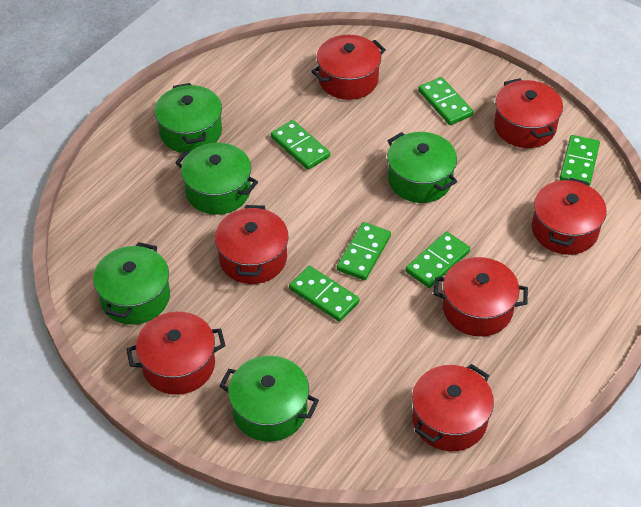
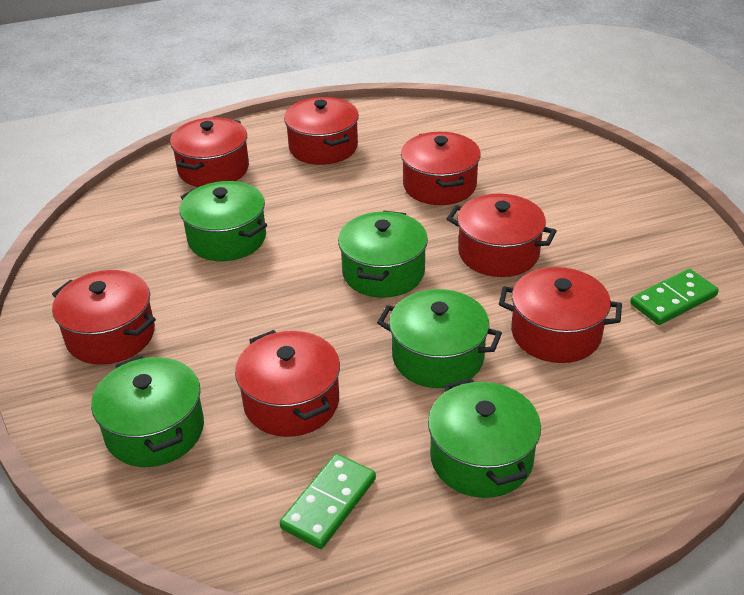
green domino: 6 -> 2

